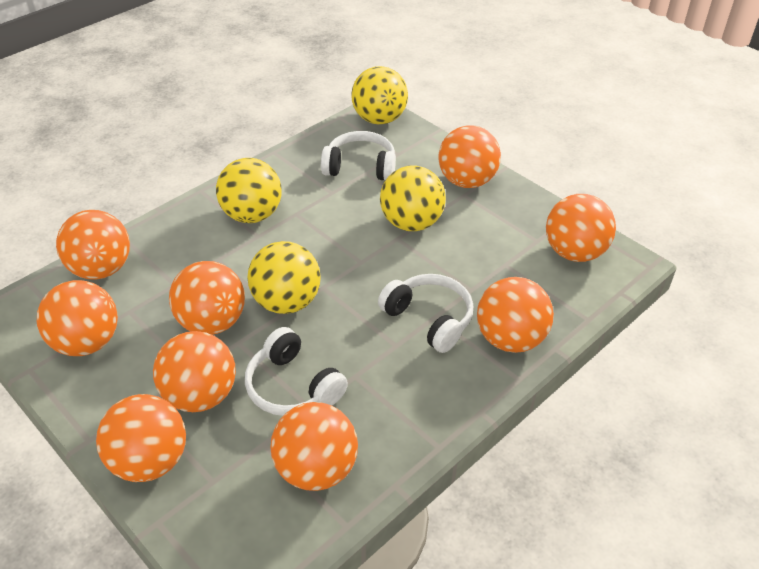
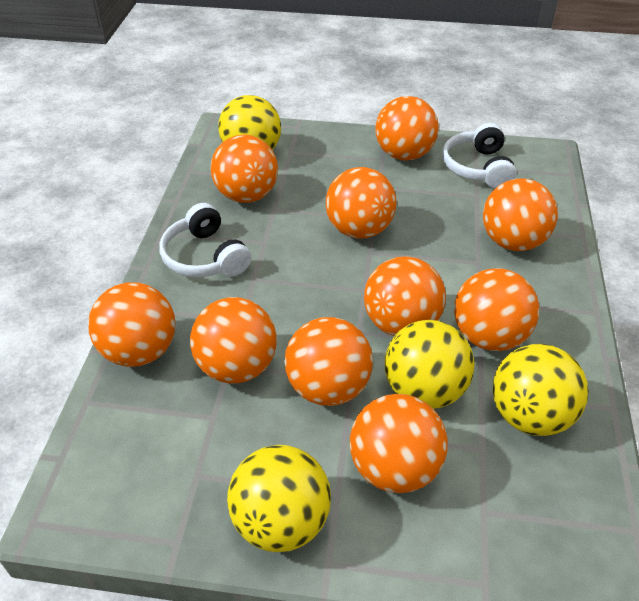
orange ball: 9 -> 10
white headphones: 3 -> 2

